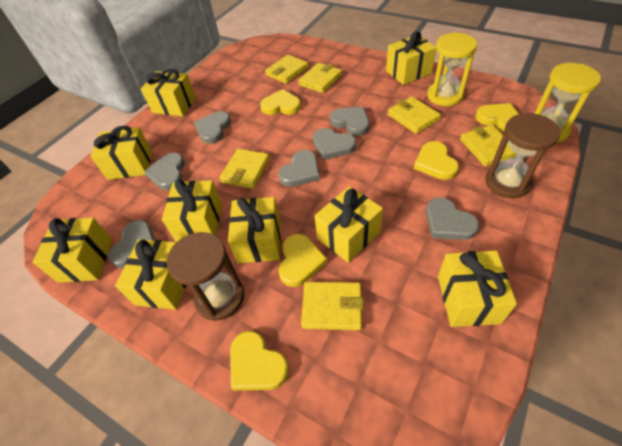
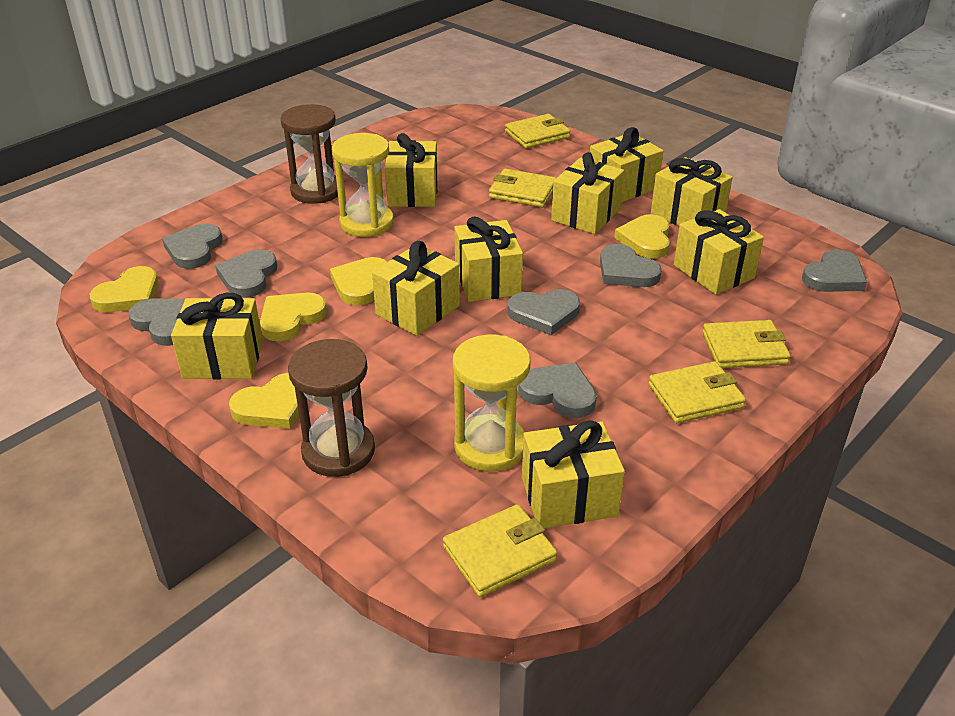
yellow wallet: 6 -> 5

